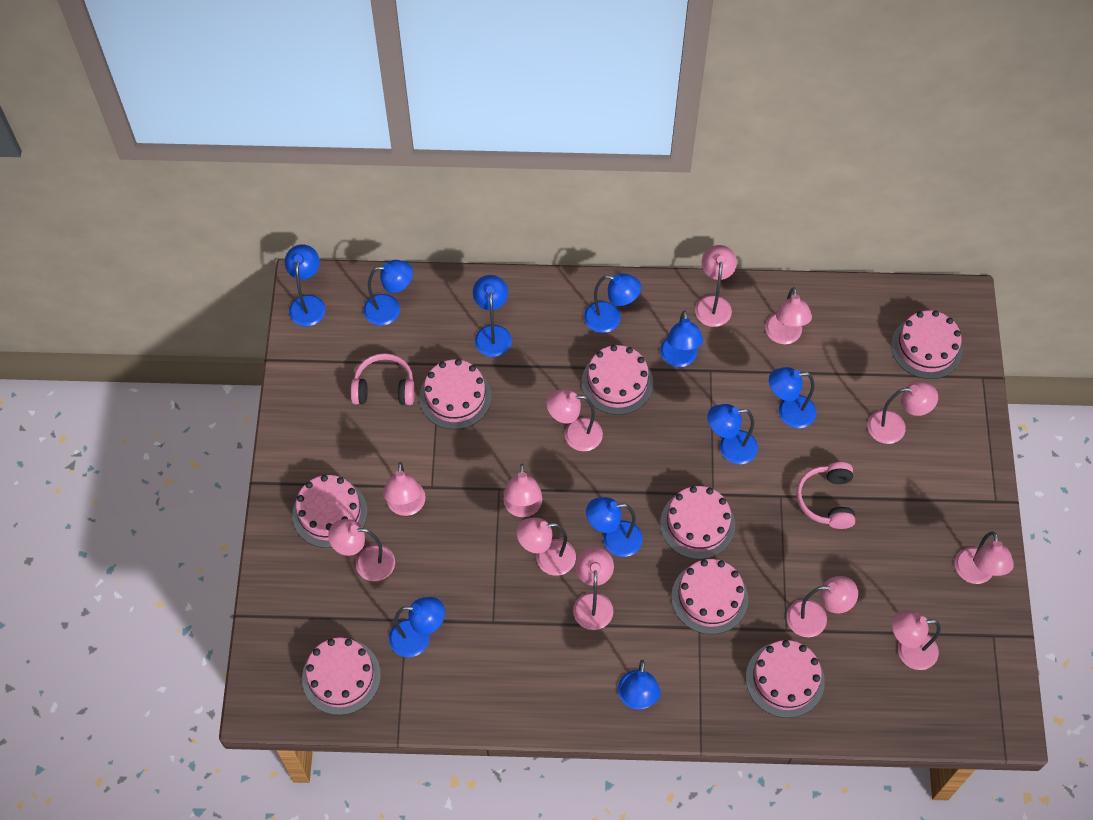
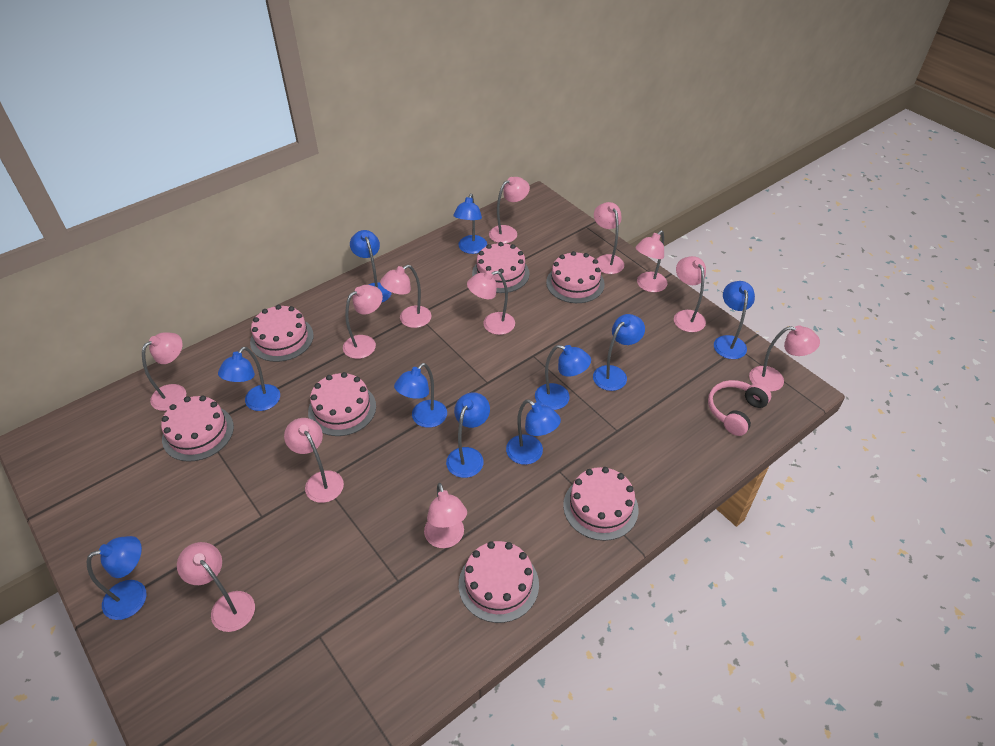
pink cake: 8 -> 7
pink headphones: 2 -> 1

